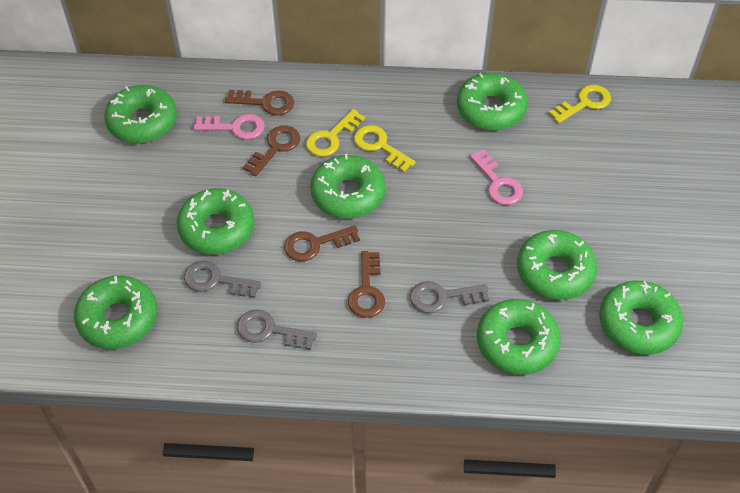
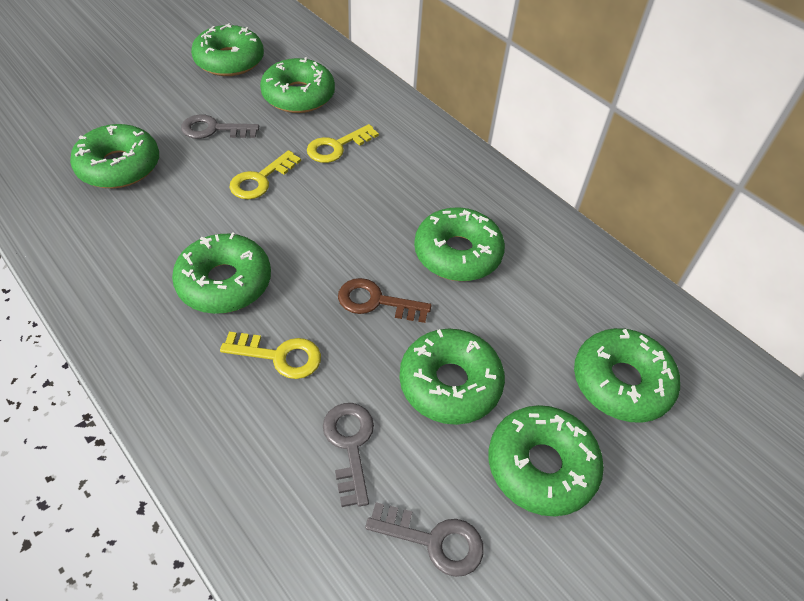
brown key: 4 -> 1
pink key: 2 -> 0

